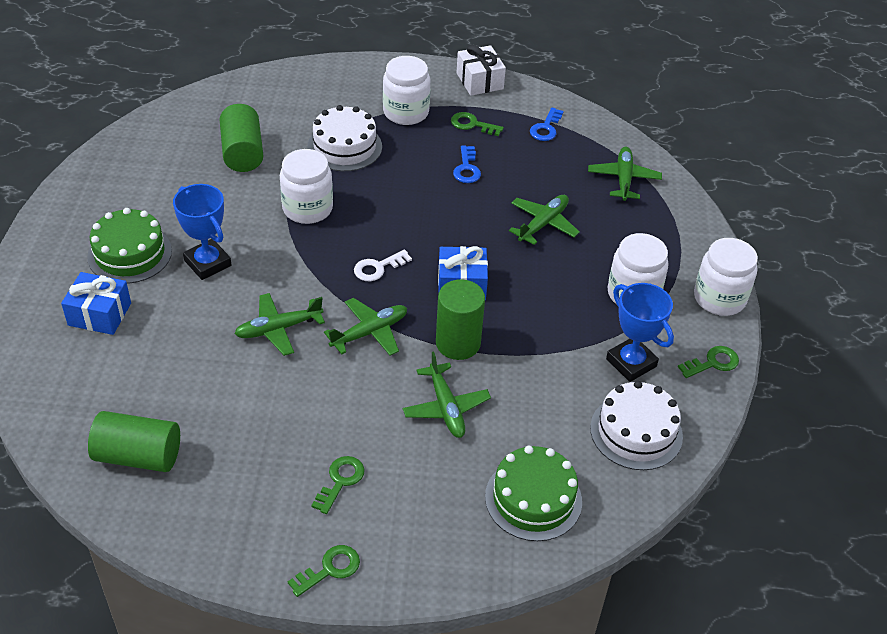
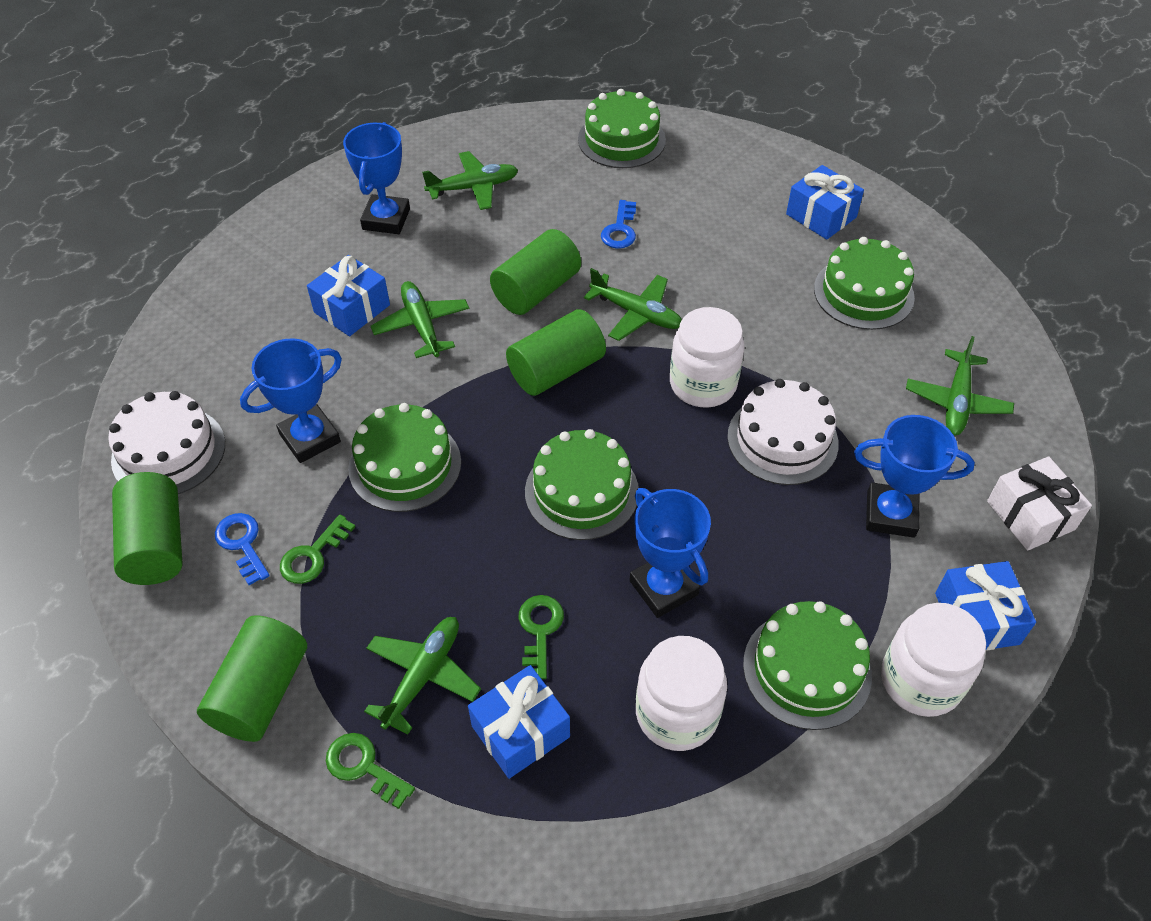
blue gift: 2 -> 4
blue trophy: 2 -> 4
green cake: 2 -> 5
green cylinder: 3 -> 4
green key: 4 -> 3
white jar: 4 -> 3
white key: 1 -> 0

